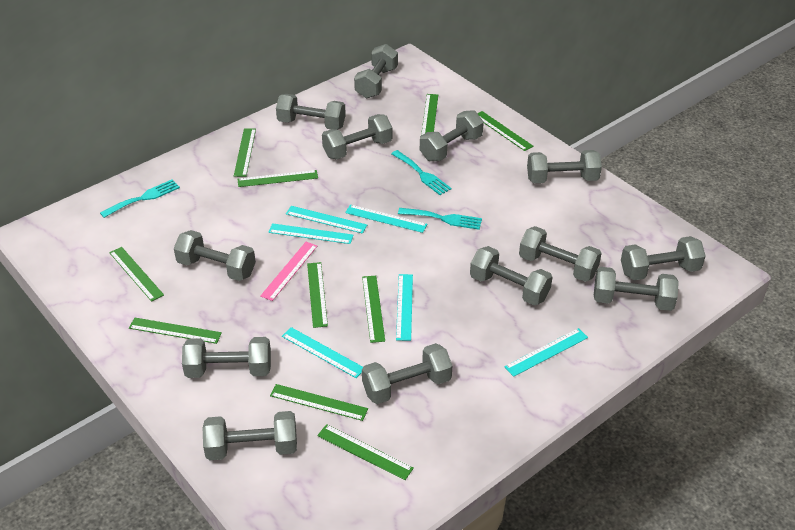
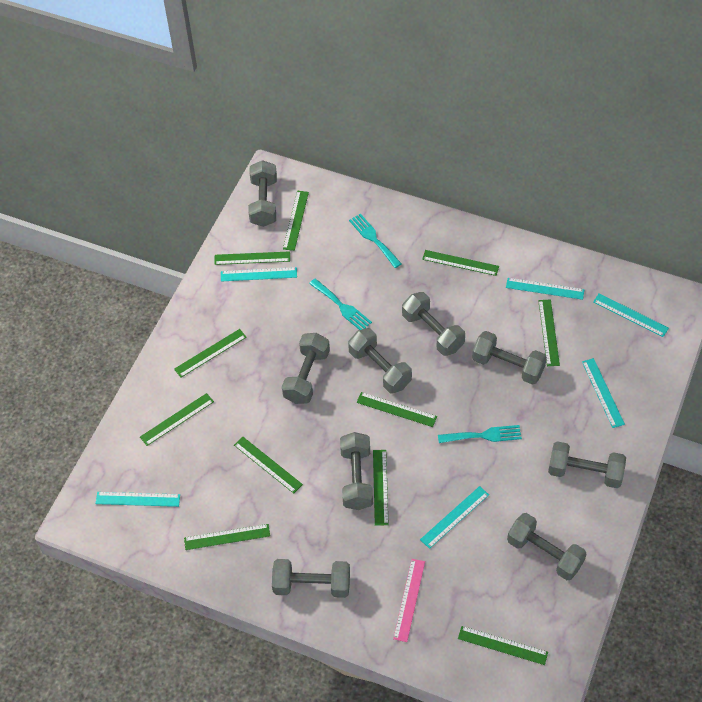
green ruler: 10 -> 11
grey dumbbell: 13 -> 9

